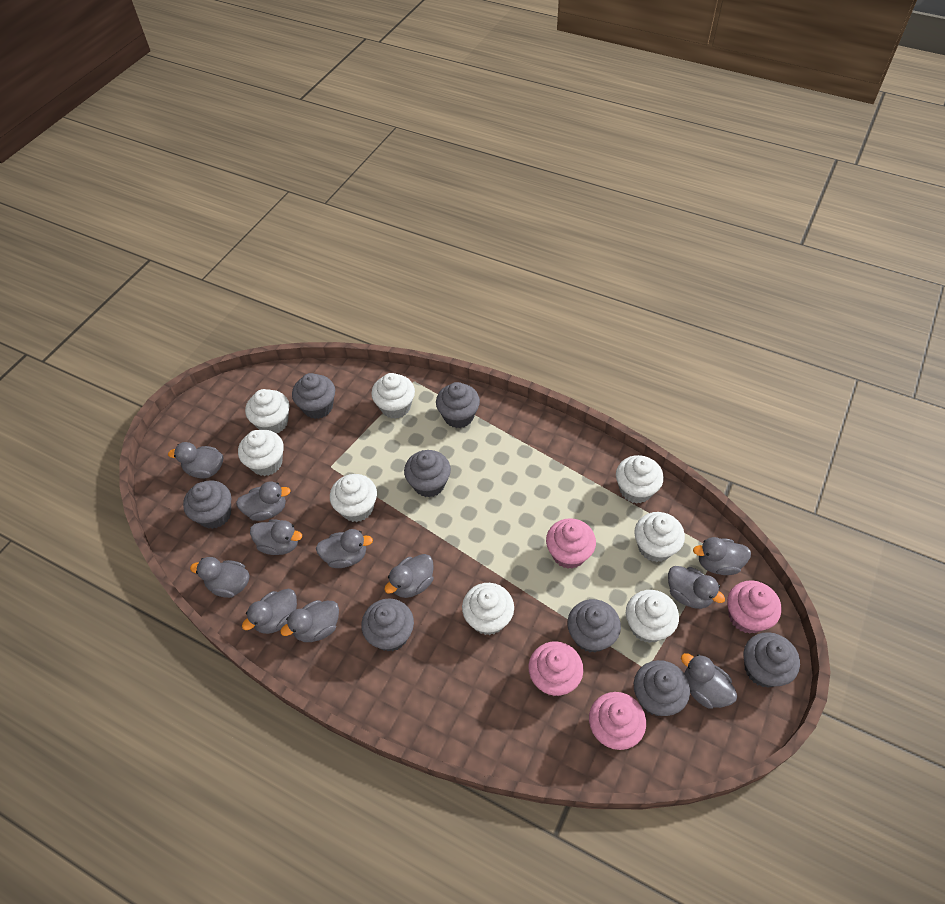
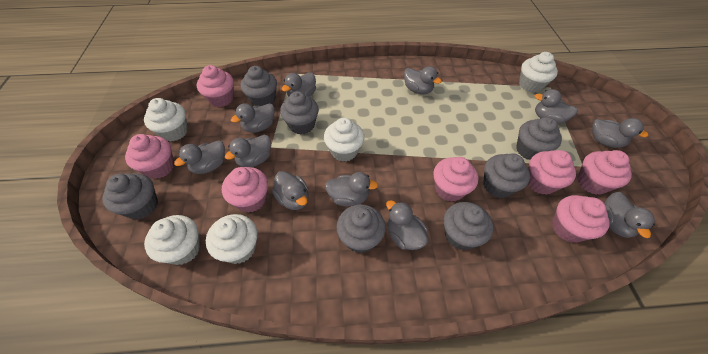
grey cupcake: 8 -> 7
pink cupcake: 4 -> 7
white cupcake: 8 -> 5

